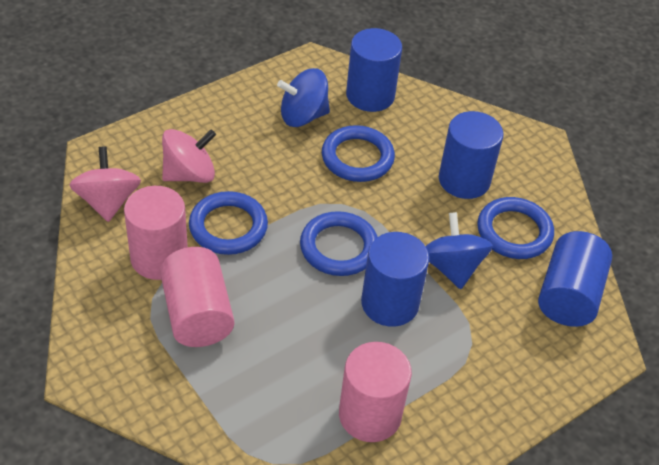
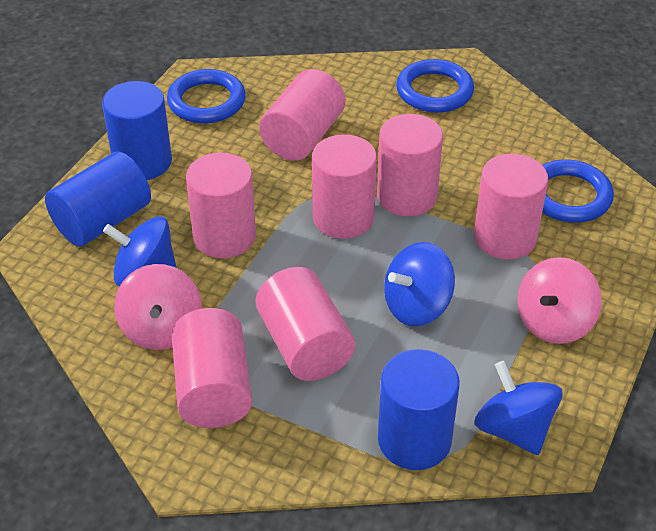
blue cylinder: 4 -> 3
blue ring: 4 -> 3
blue spinning top: 2 -> 3
pink cylinder: 3 -> 7

